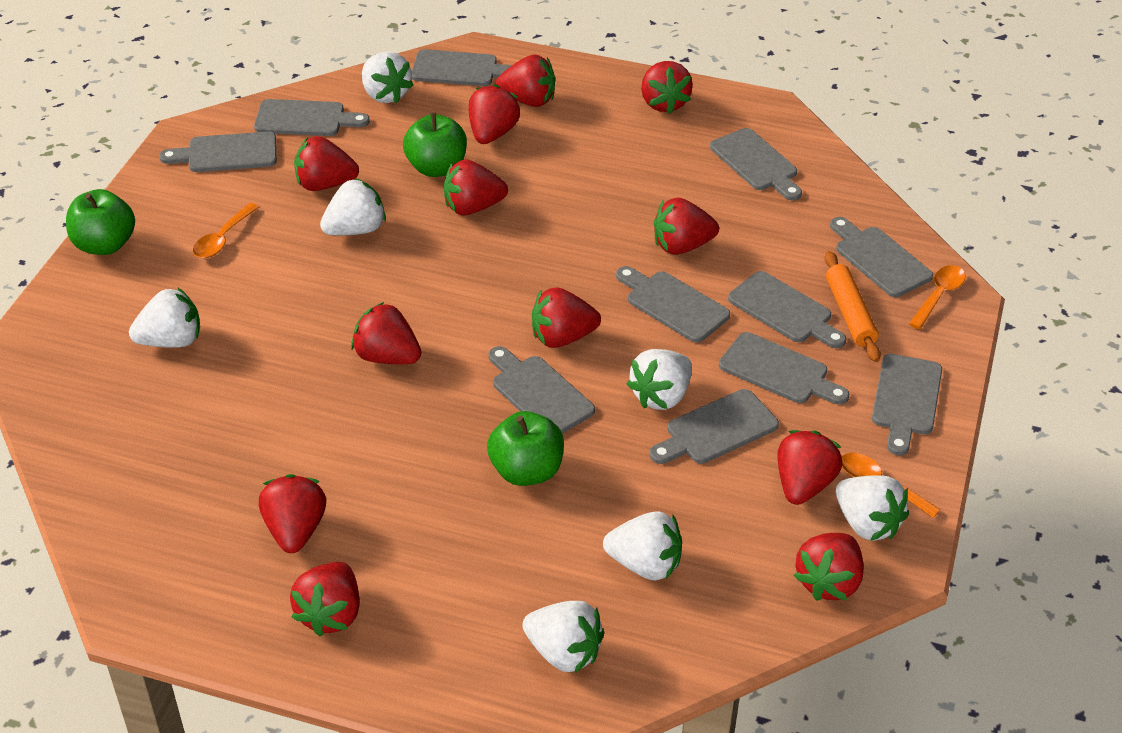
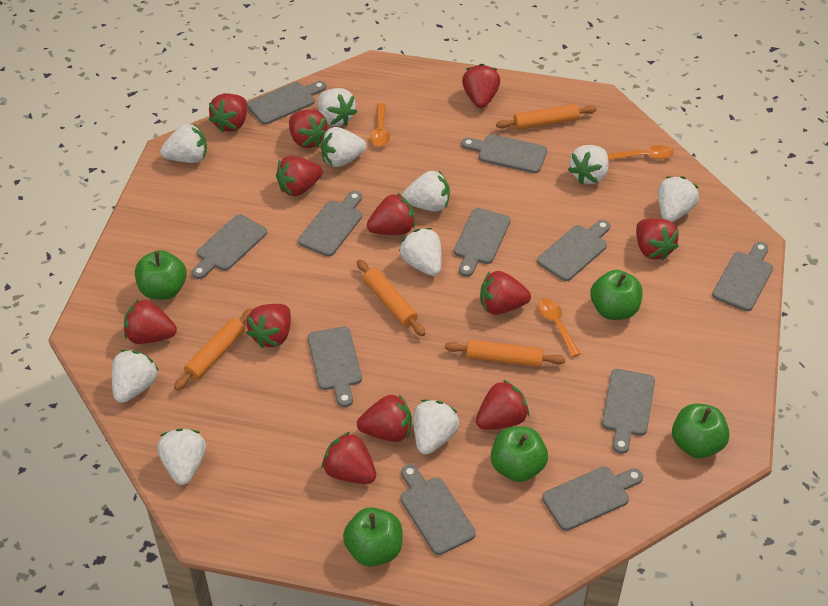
green apple: 3 -> 5
orange rolling pin: 1 -> 4
white strawberry: 7 -> 10

